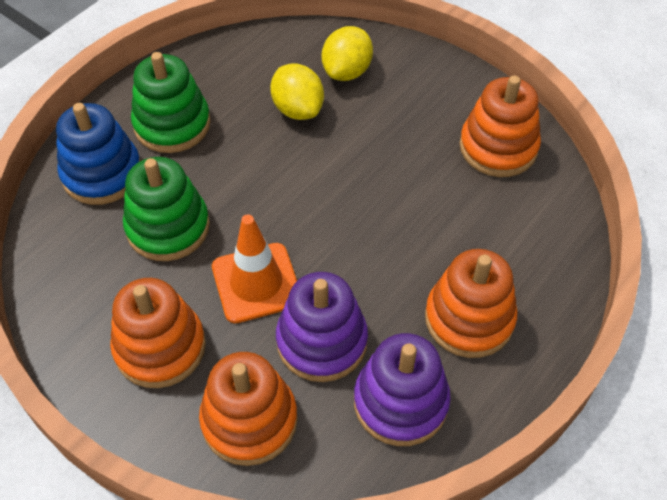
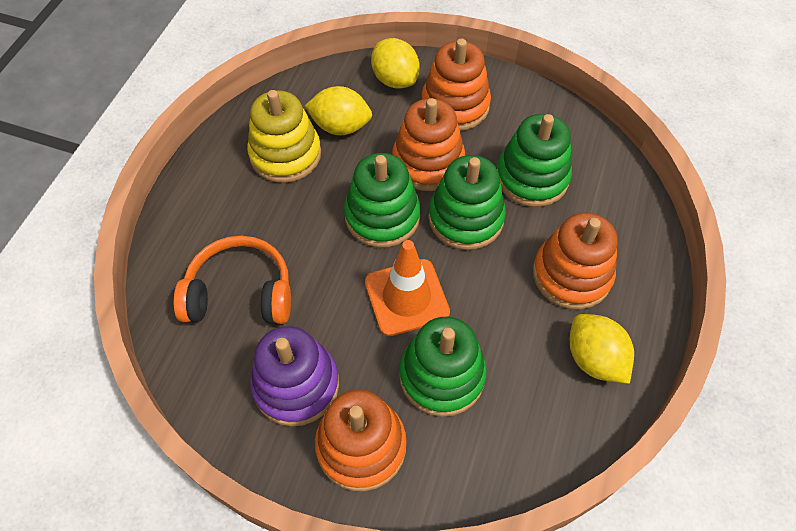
blue stacking toy: 1 -> 0
green stacking toy: 2 -> 4
orange headphones: 0 -> 1
purple stacking toy: 2 -> 1
yellow lemon: 2 -> 3
yellow stacking toy: 0 -> 1

